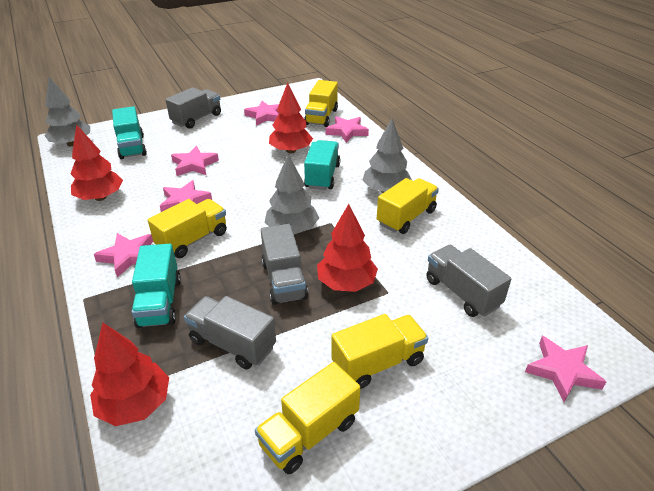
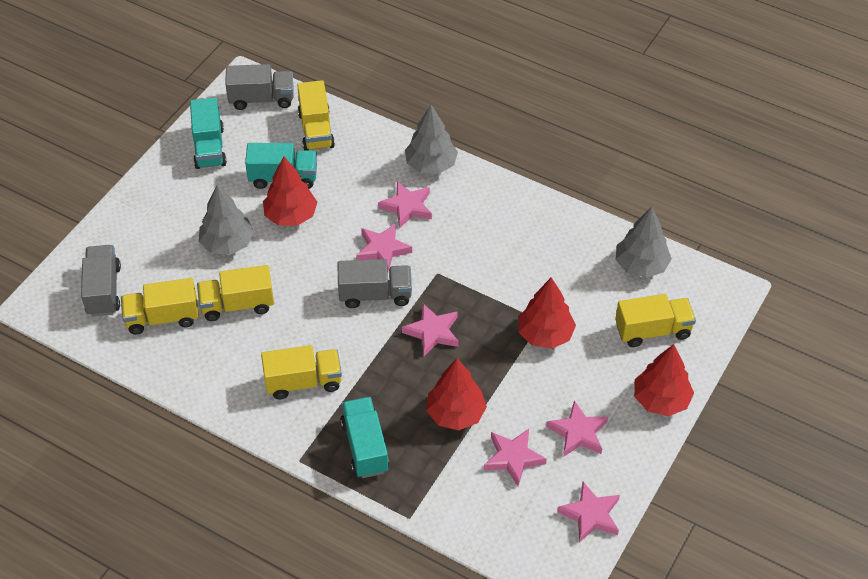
grey truck: 4 -> 3

